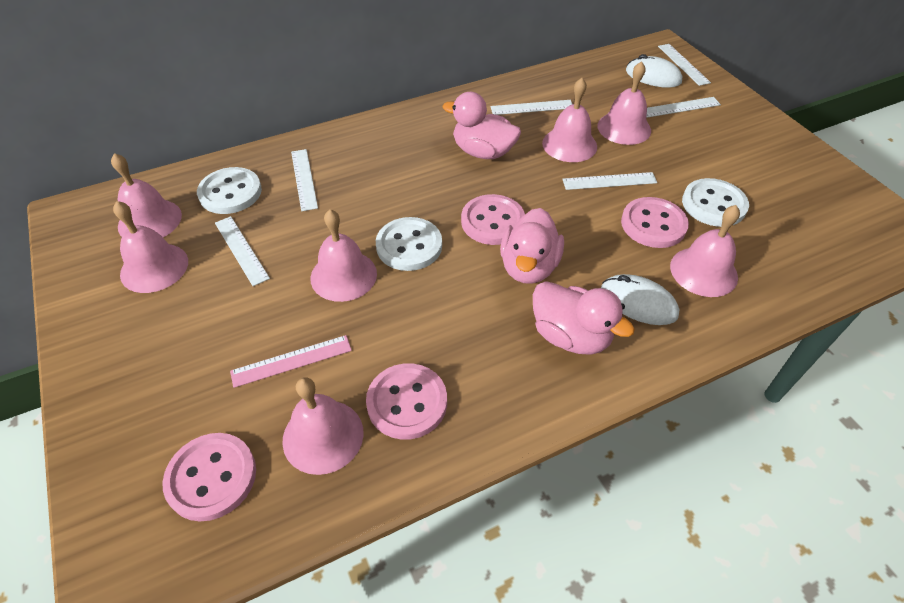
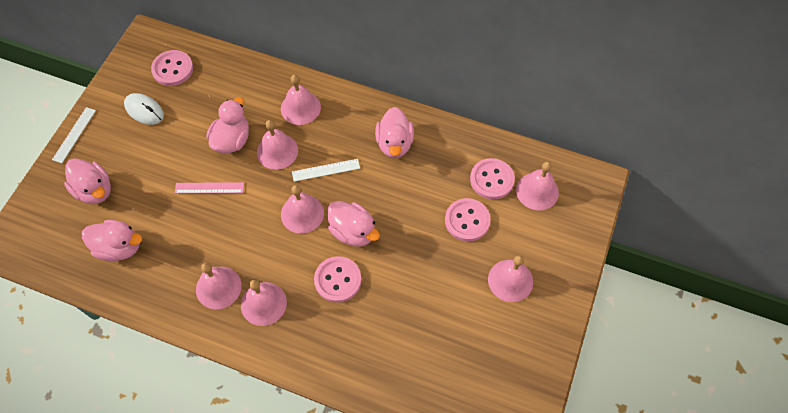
pink duck: 3 -> 5
white button: 3 -> 0
white mouse: 2 -> 1
white ruler: 6 -> 2

